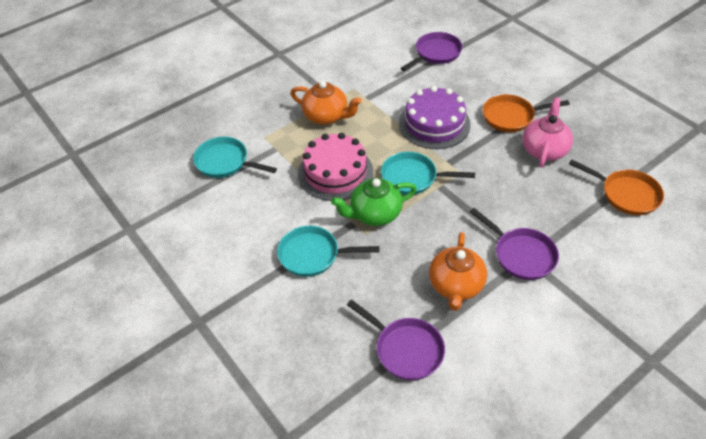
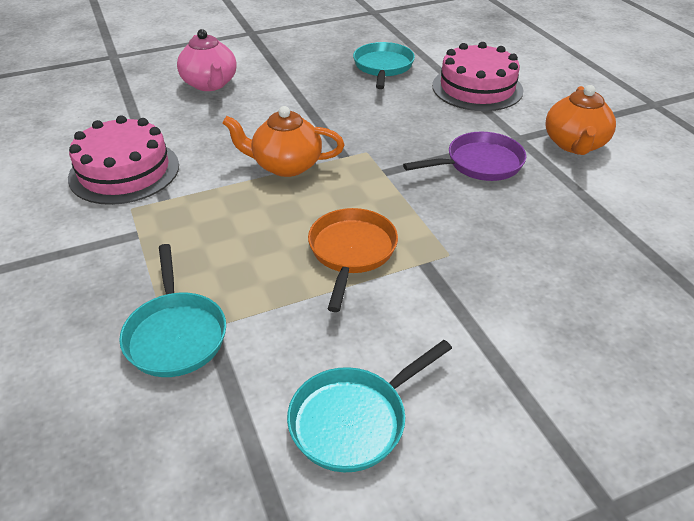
green teapot: 1 -> 0
orange pan: 2 -> 1
pink cake: 1 -> 2
purple cake: 1 -> 0
purple pan: 3 -> 1

